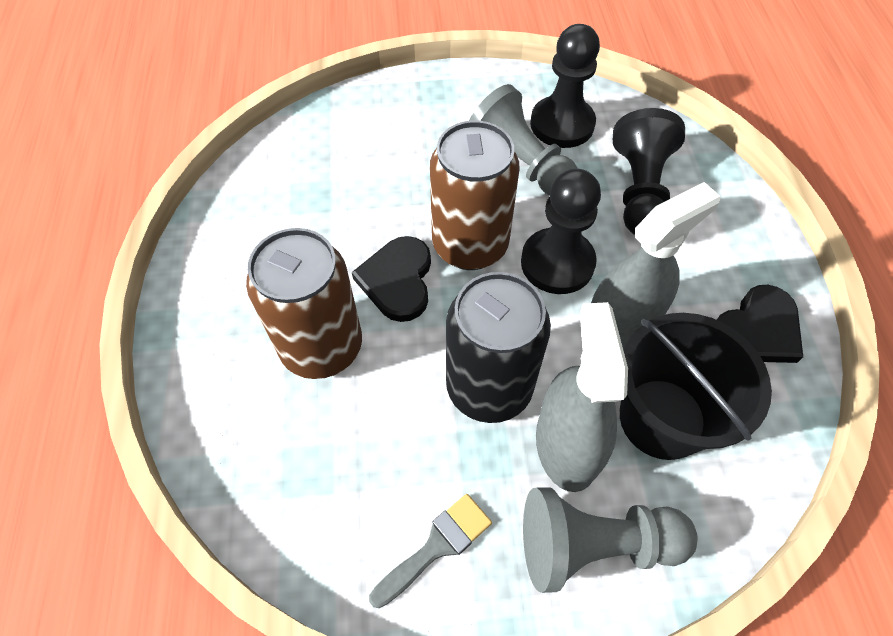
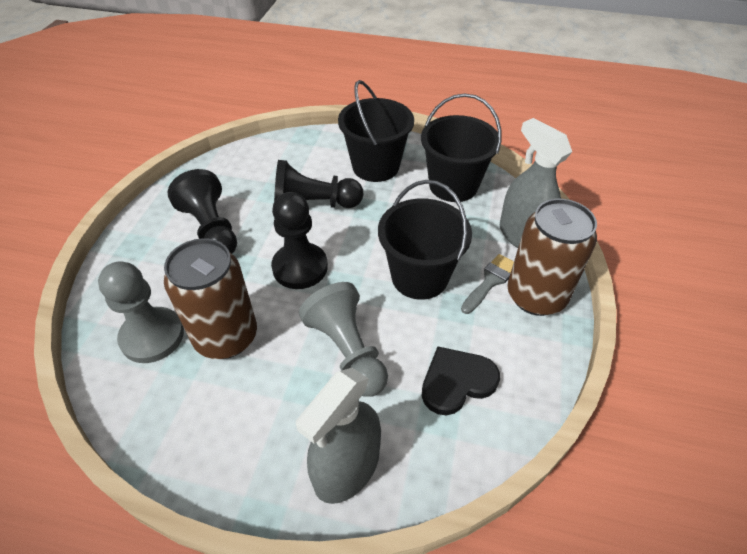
black bucket: 1 -> 3
black can: 1 -> 0
black heart: 2 -> 1

